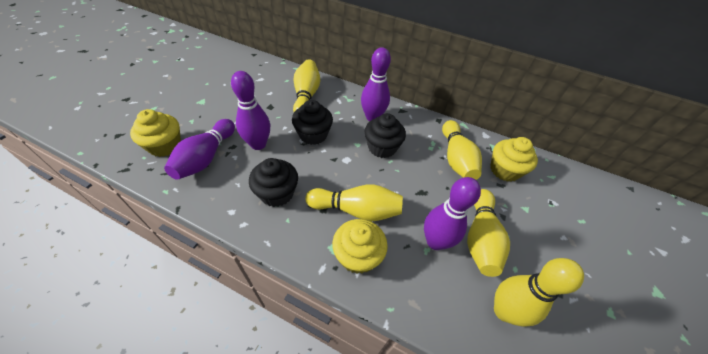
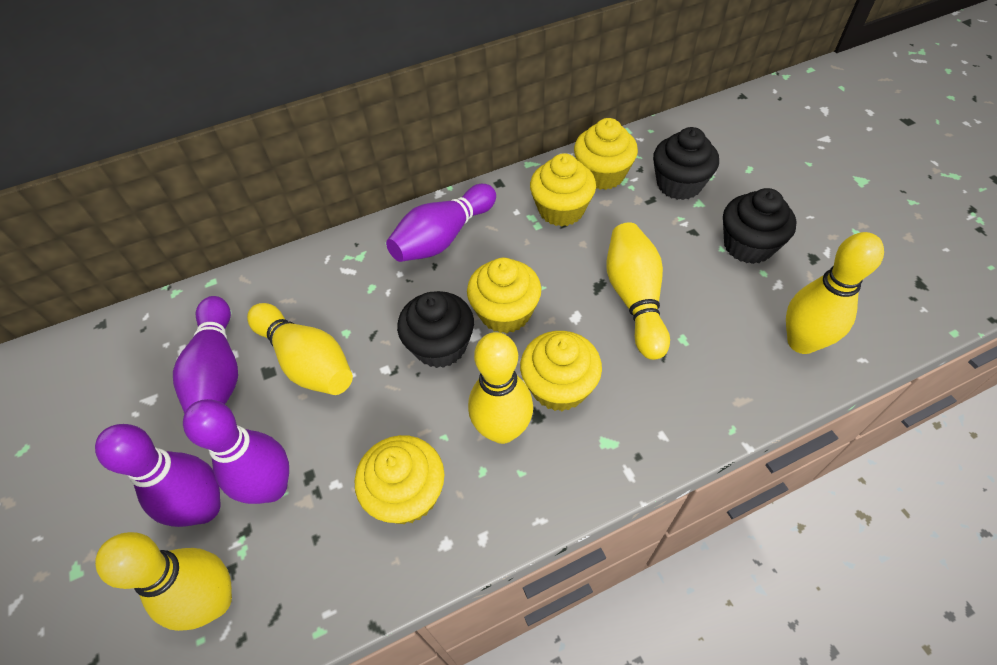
yellow cupcake: 3 -> 5

